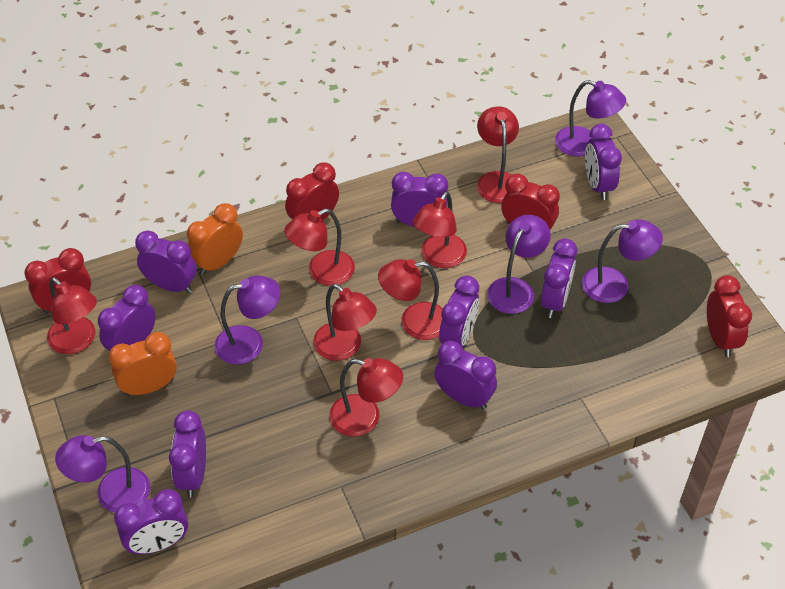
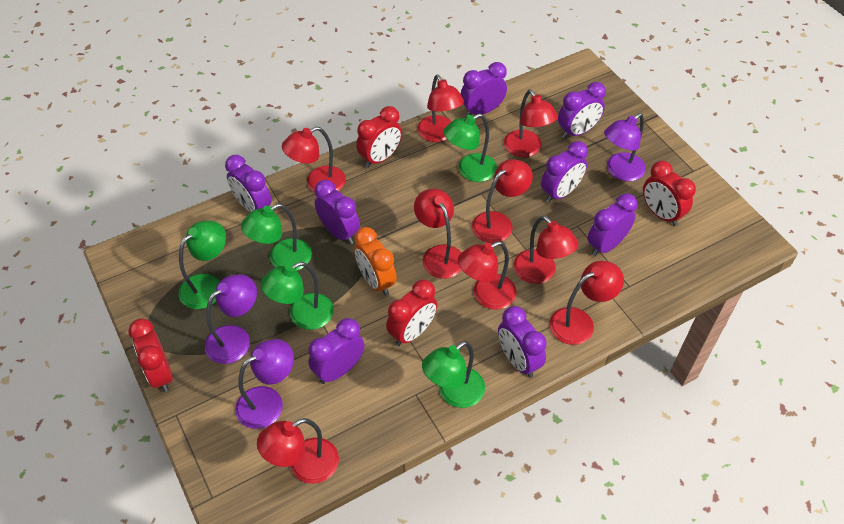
green lamp: 0 -> 5
orange clock: 2 -> 1
purple clock: 9 -> 8
purple lamp: 5 -> 3
red lamp: 7 -> 9

